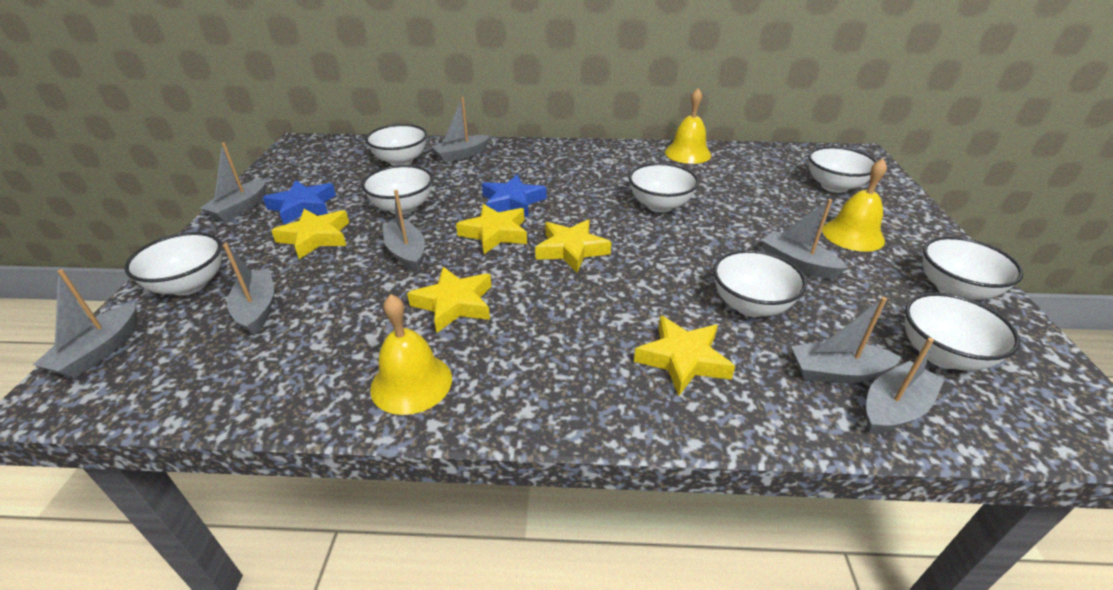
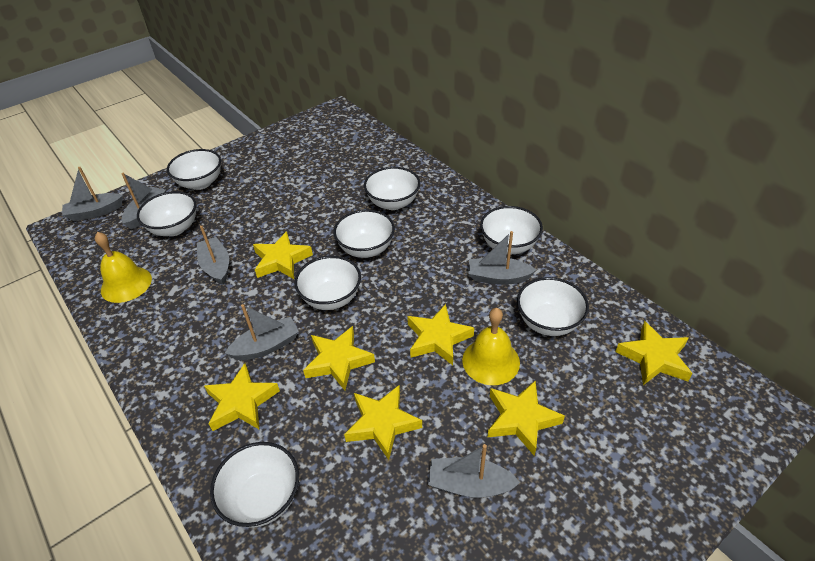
blue star: 2 -> 0
grey boat: 8 -> 6
yellow bell: 3 -> 2
yellow star: 5 -> 7

